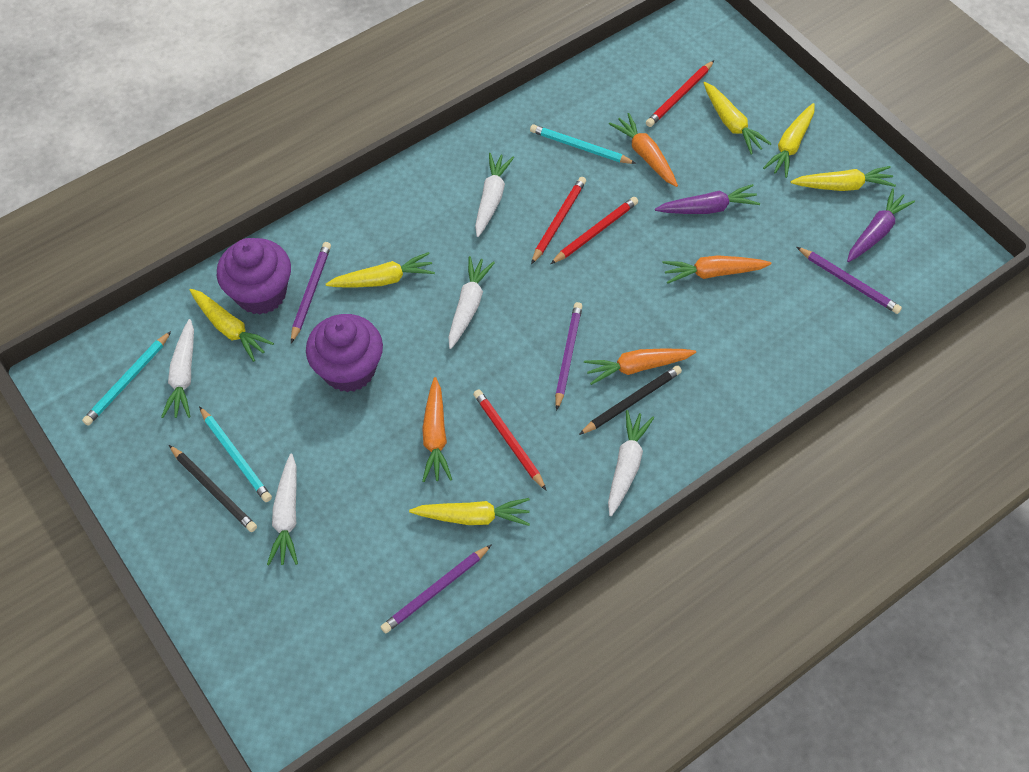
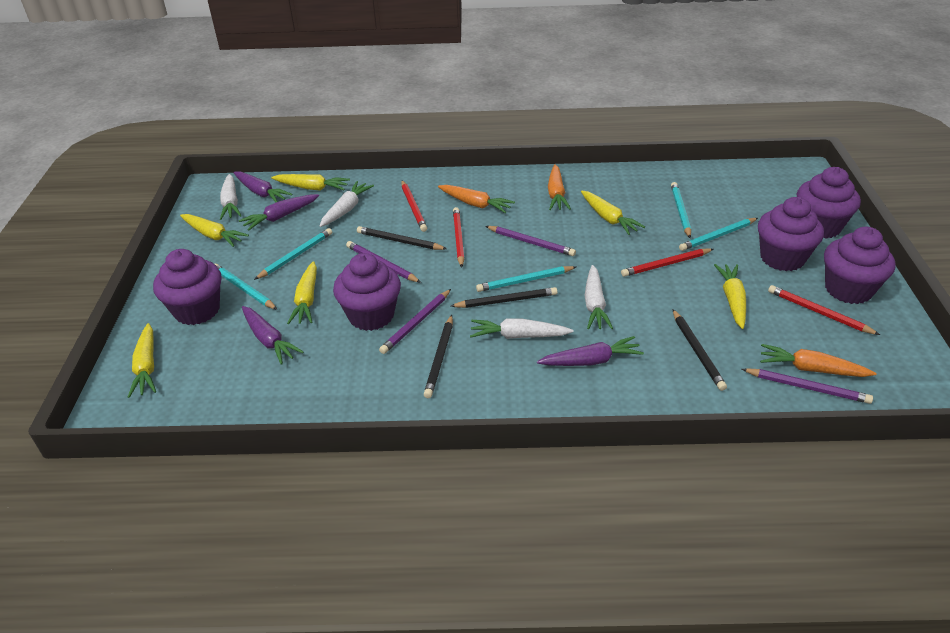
black pencil: 2 -> 4
orange carrot: 4 -> 3
purple carrot: 2 -> 4
purple cupcake: 2 -> 5
turquoise pencil: 3 -> 5
white carrot: 5 -> 4

